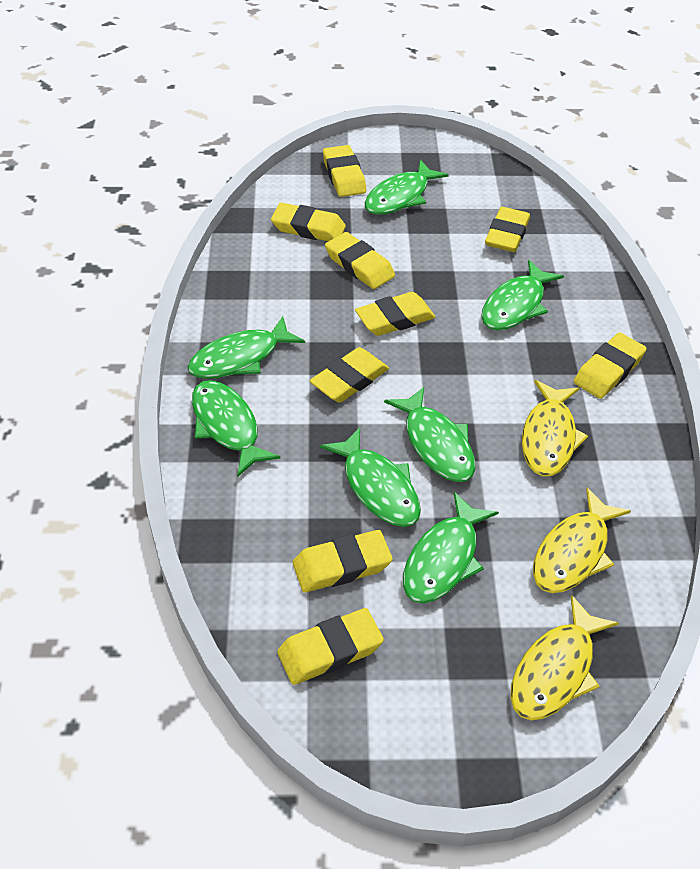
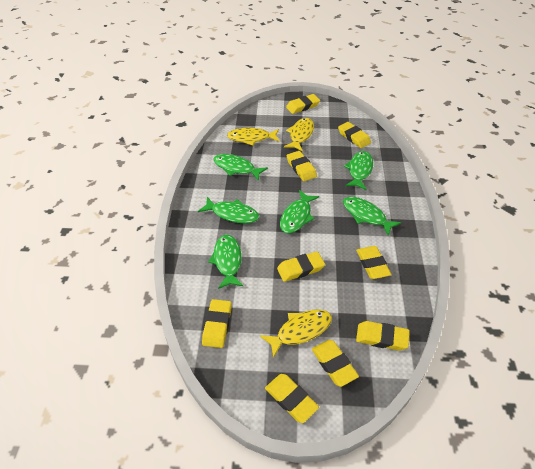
green fish: 7 -> 6

